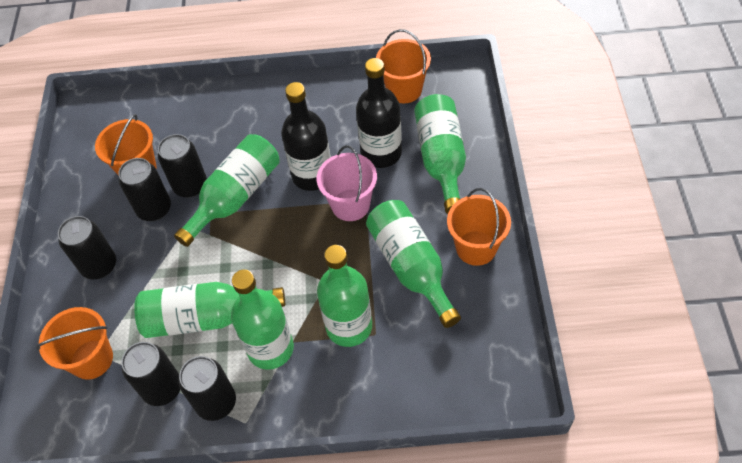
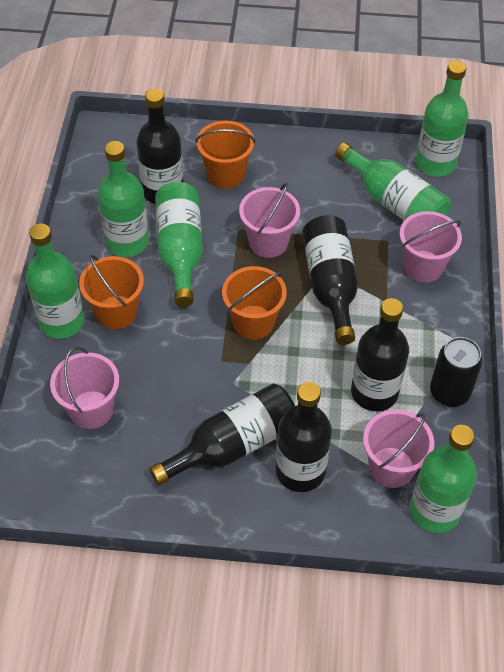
black bottle: 2 -> 5
black can: 5 -> 1
orange bucket: 4 -> 3
pink bucket: 1 -> 4

